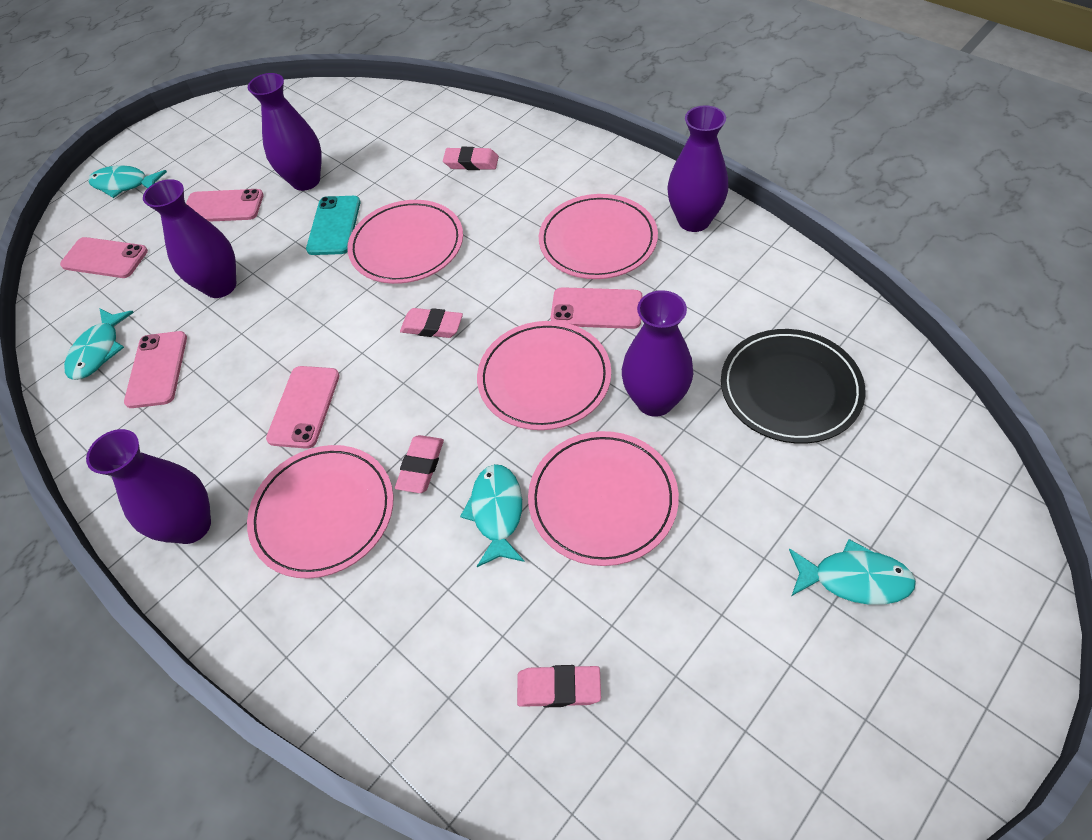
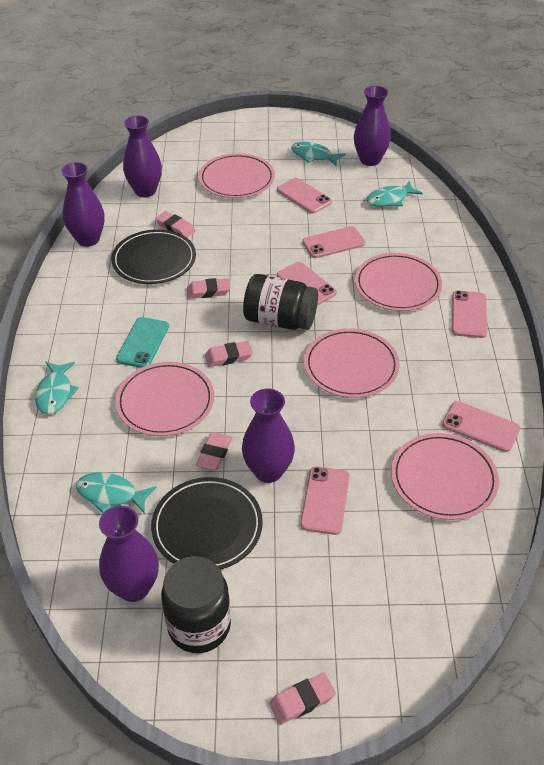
black jar: 0 -> 2
black plate: 1 -> 2
pink eraser: 4 -> 5
pink phone: 5 -> 6

